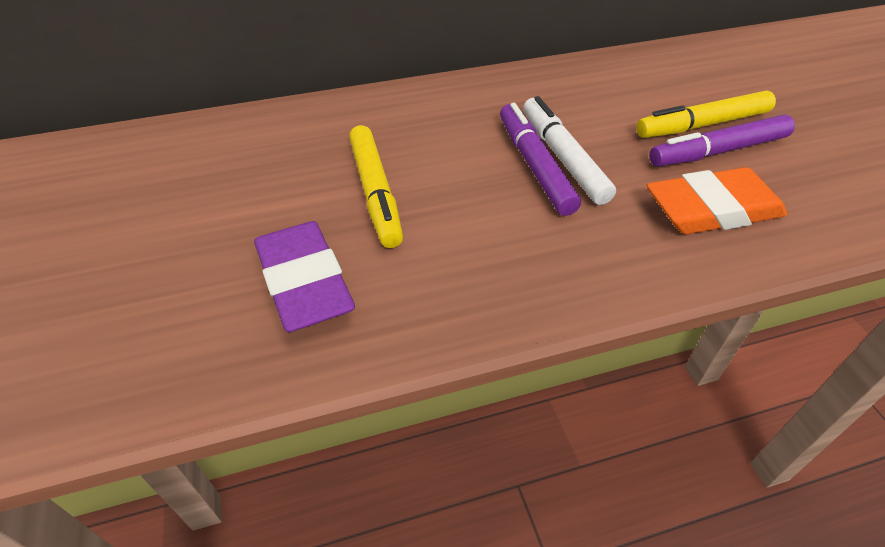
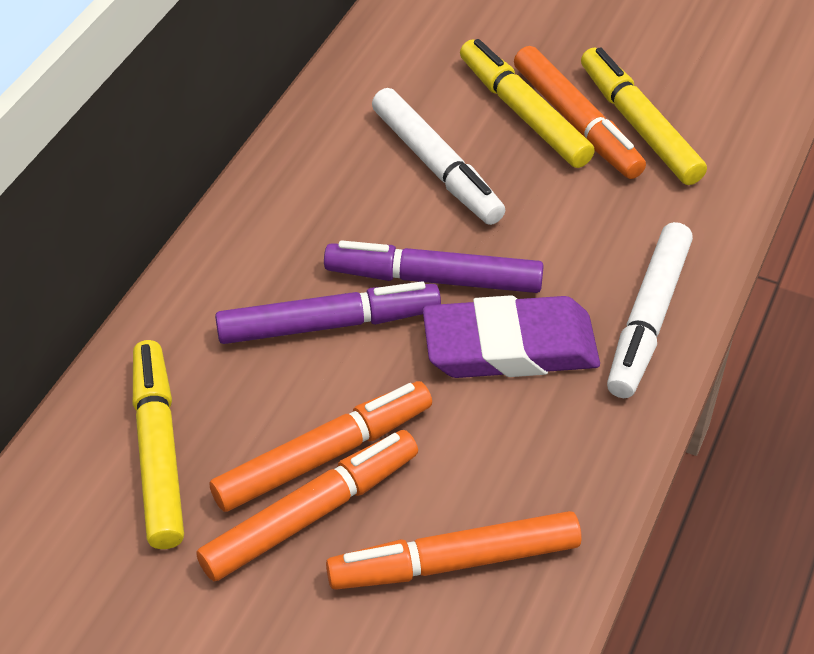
orange eraser: 1 -> 0
orange marker: 0 -> 4
white marker: 1 -> 2
yellow marker: 2 -> 3

